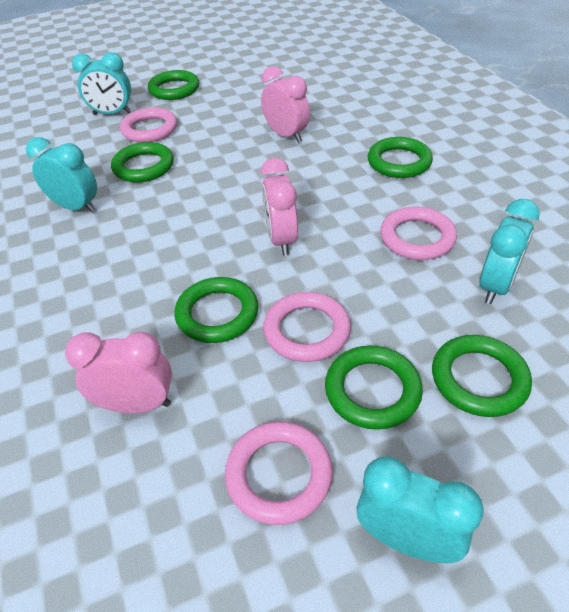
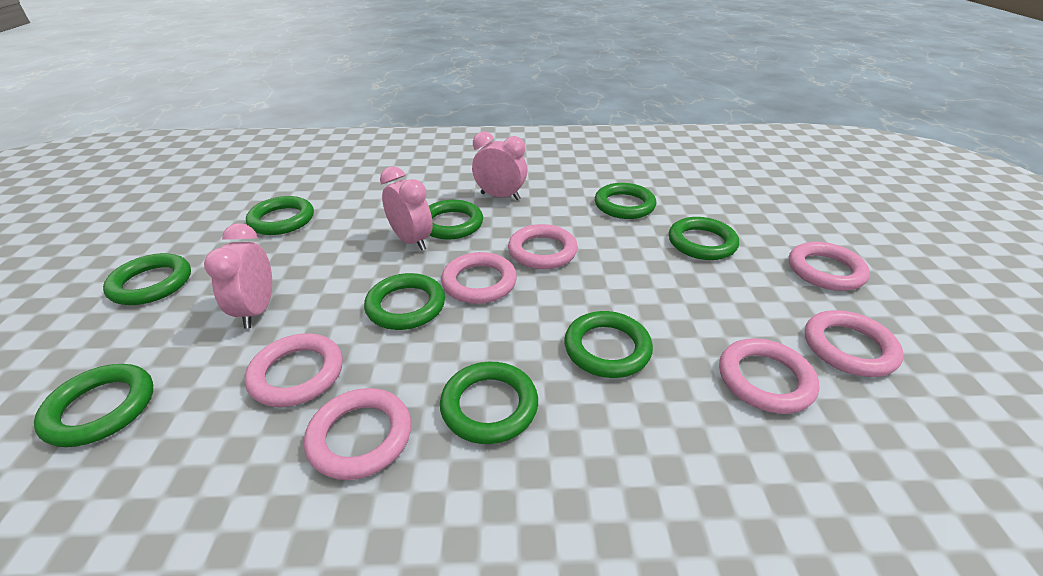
green ring: 6 -> 9
pink ring: 4 -> 7
turquoise clock: 4 -> 0

